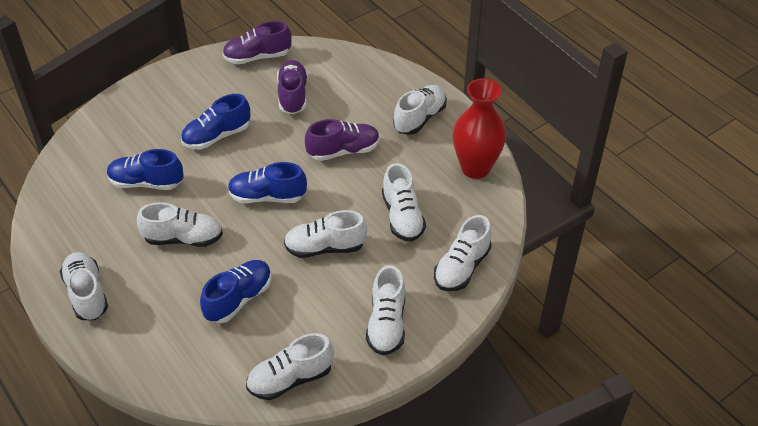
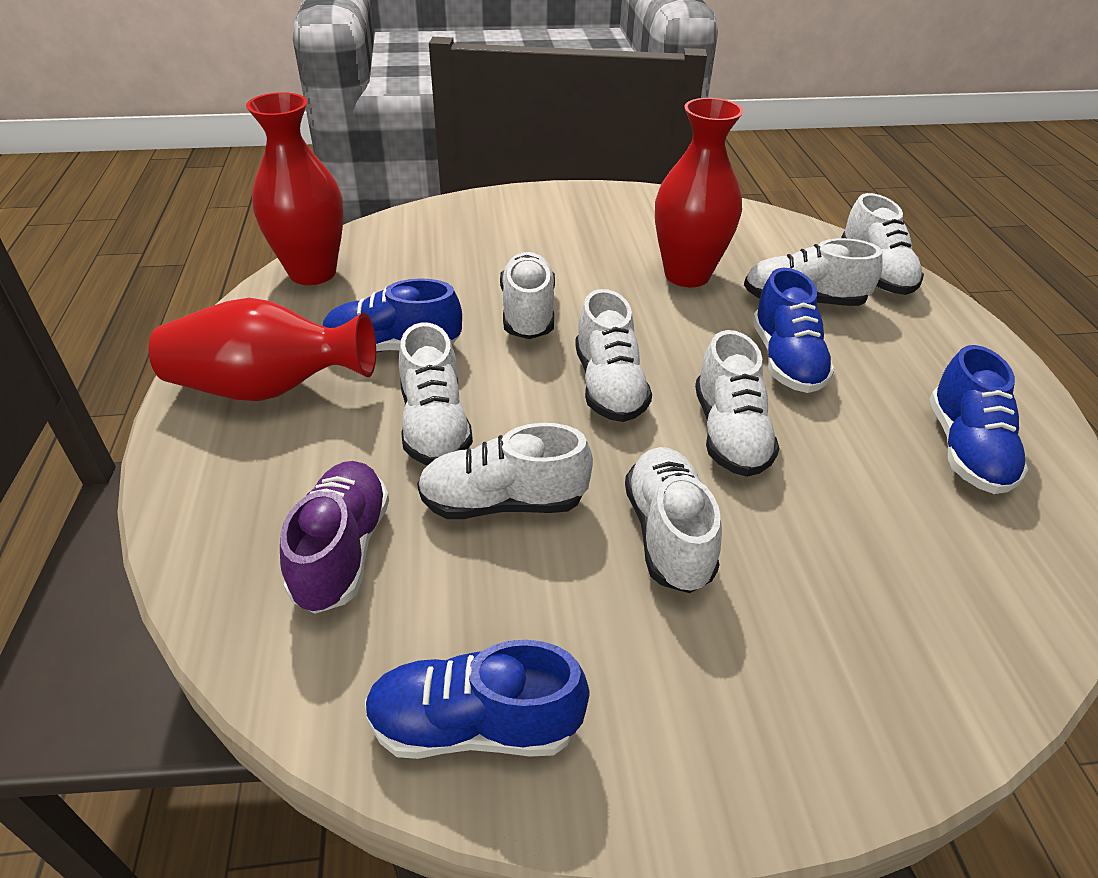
purple shoe: 3 -> 1
red vase: 1 -> 3

